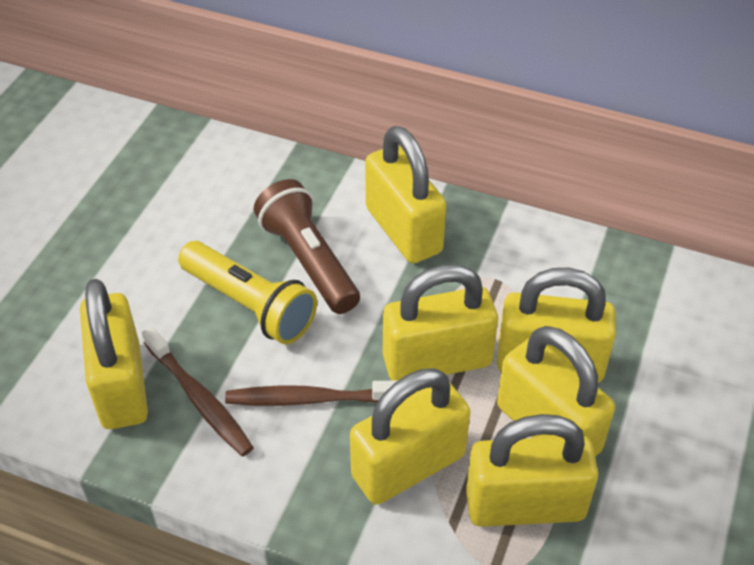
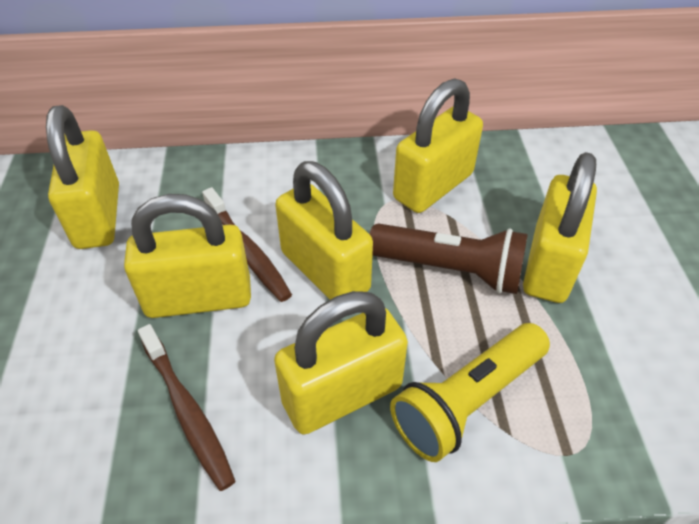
yellow padlock: 7 -> 6

